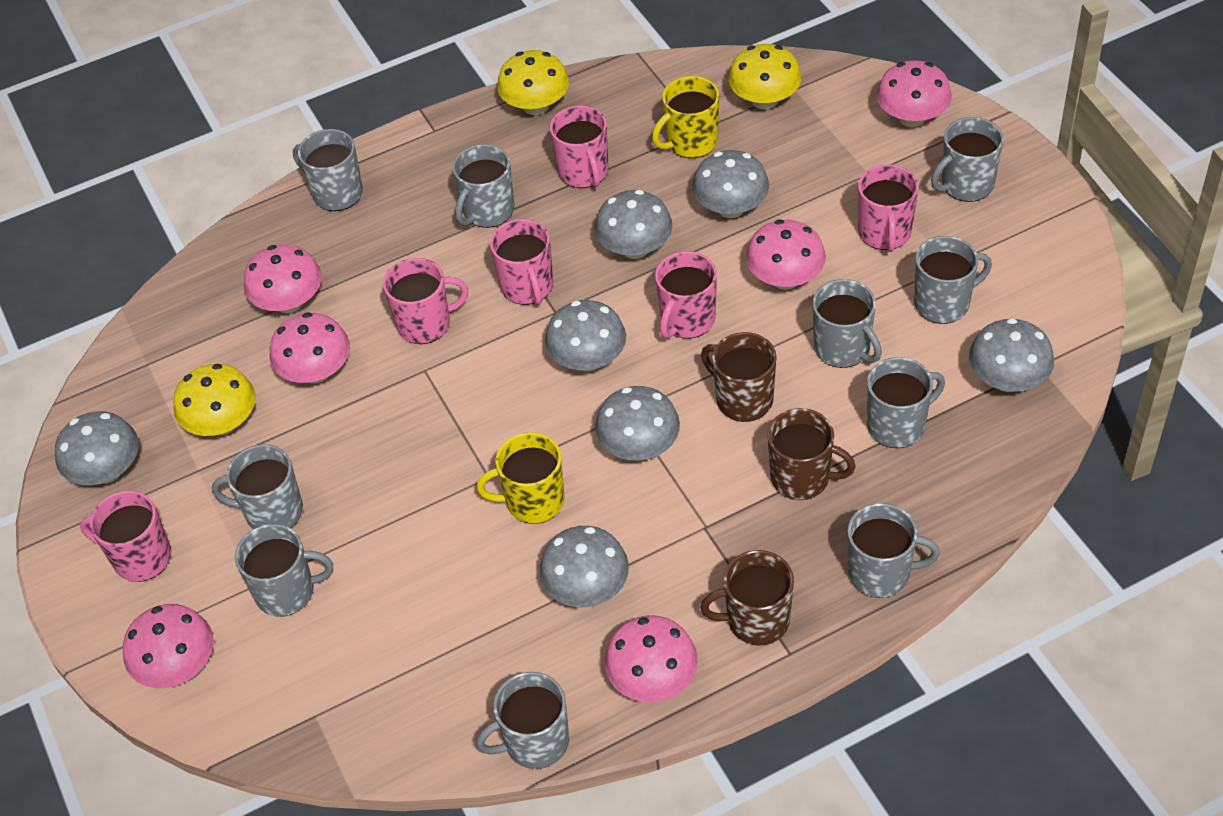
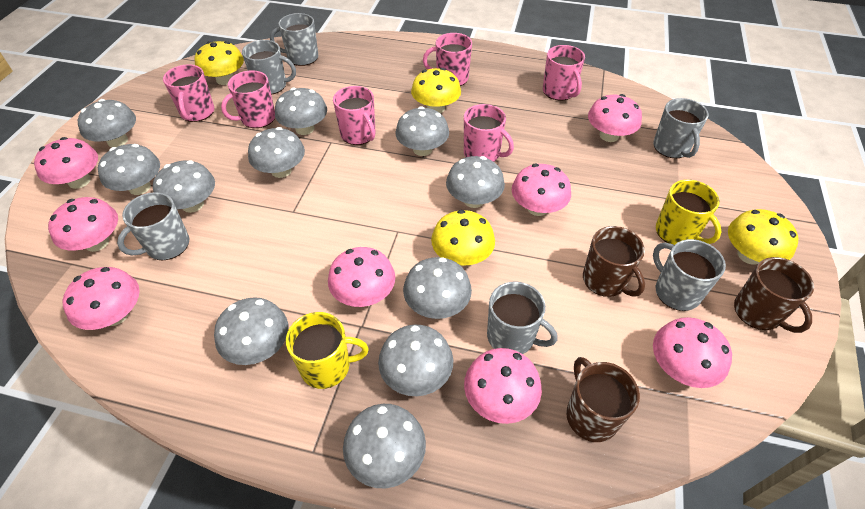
grey mug: 10 -> 6
grey mushroom: 7 -> 11
pink mushroom: 6 -> 8
yellow mushroom: 3 -> 4

